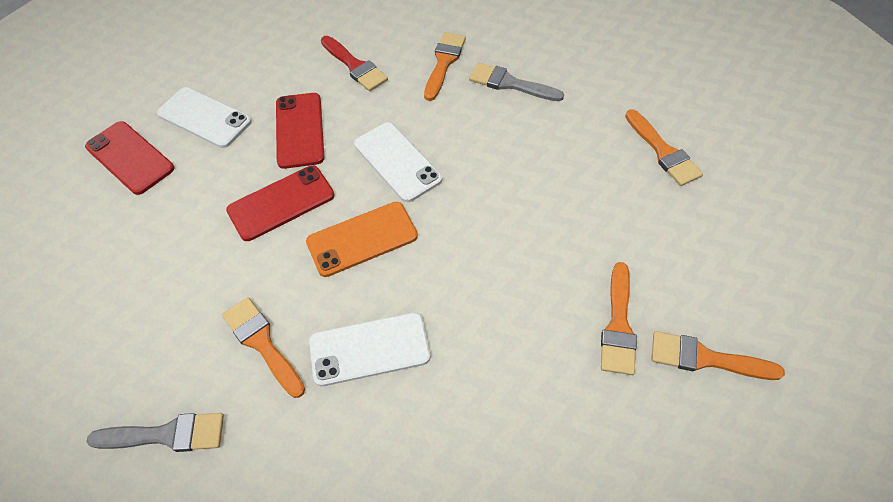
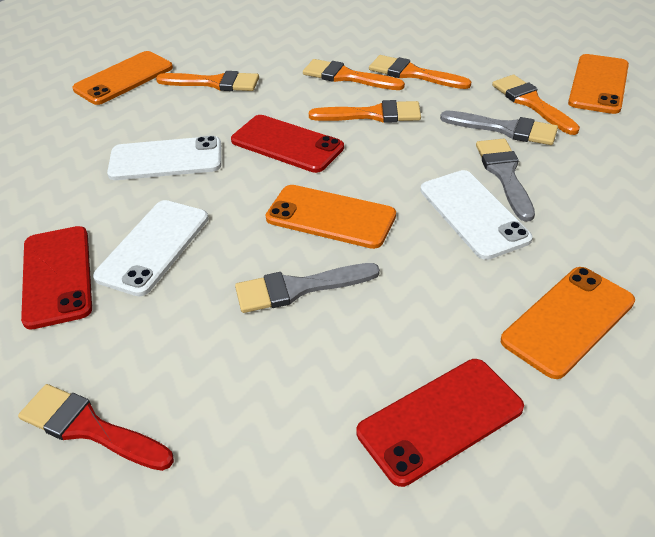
grey brush: 2 -> 3
orange phone: 1 -> 4

